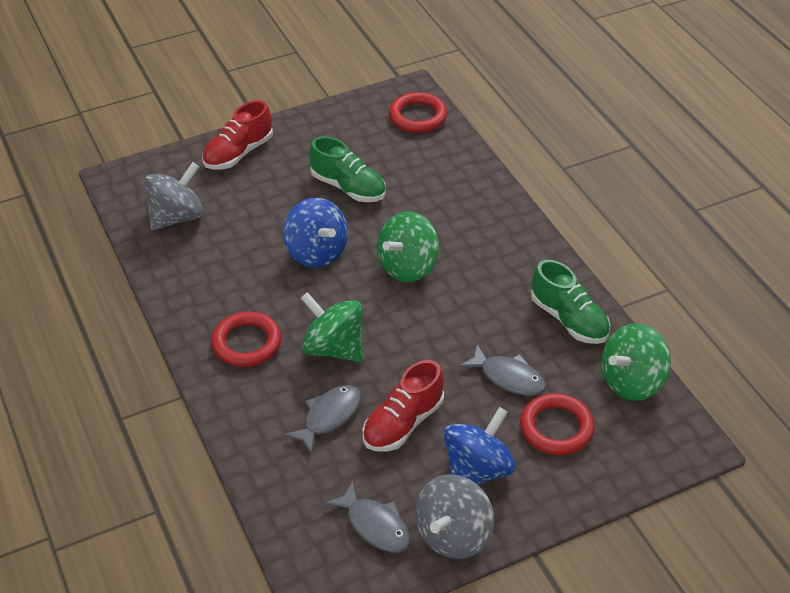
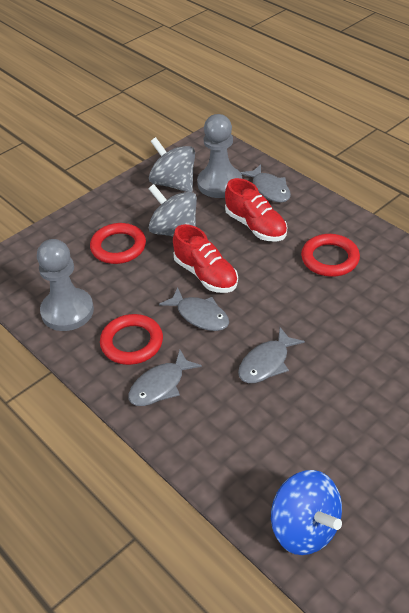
blue spinning top: 2 -> 1
green shoe: 2 -> 0
green spinning top: 3 -> 0
grey fish: 3 -> 4
grey pawn: 0 -> 2

